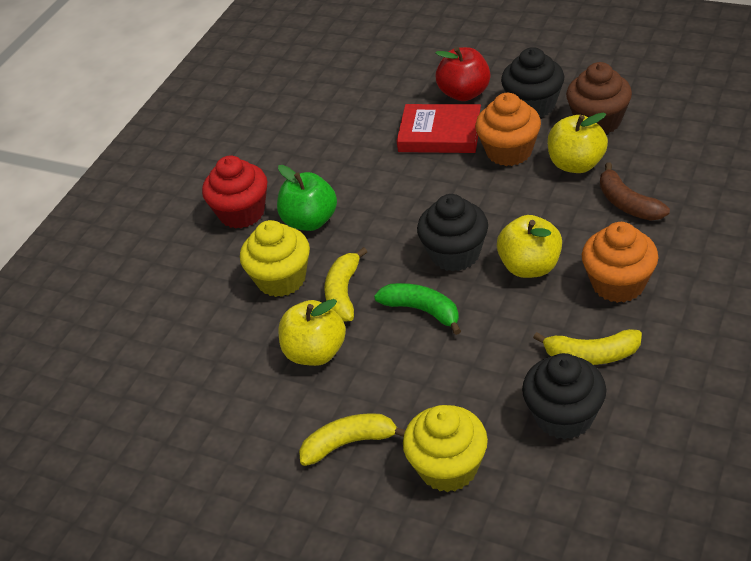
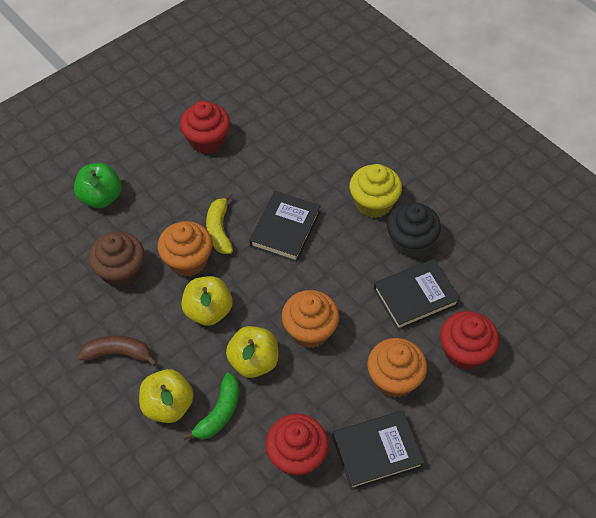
black book: 0 -> 3
black cupcake: 3 -> 1
orange cupcake: 2 -> 3
red apple: 1 -> 0
red book: 1 -> 0
red cupcake: 1 -> 3
yellow banana: 3 -> 1
yellow cupcake: 2 -> 1

